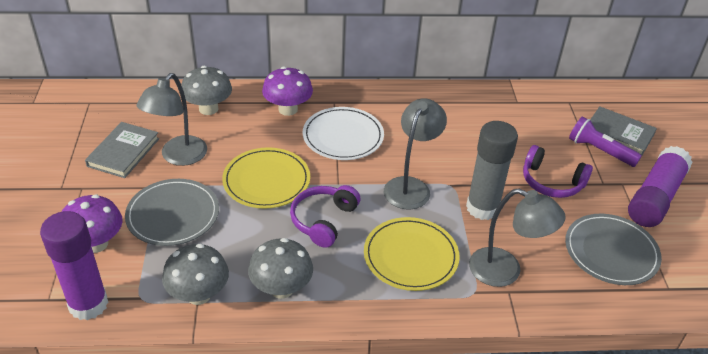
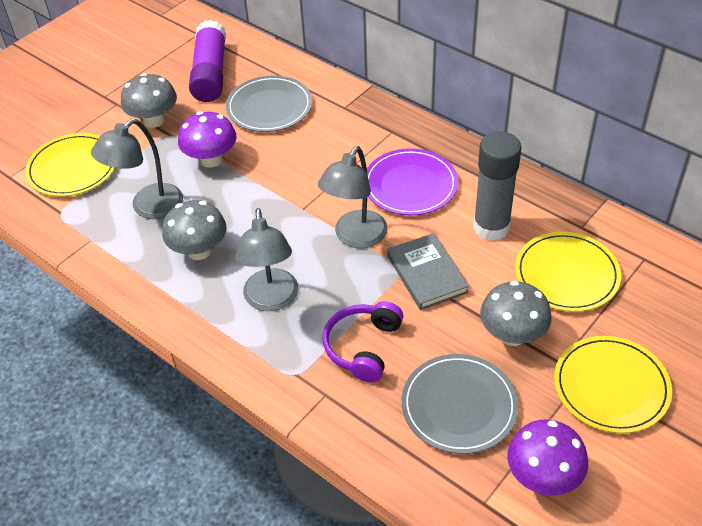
grey book: 2 -> 1
purple flashlight: 1 -> 0
purple glue stick: 2 -> 1
purple headphones: 2 -> 1
purple plate: 0 -> 1
white plate: 1 -> 0
yellow plate: 2 -> 3

